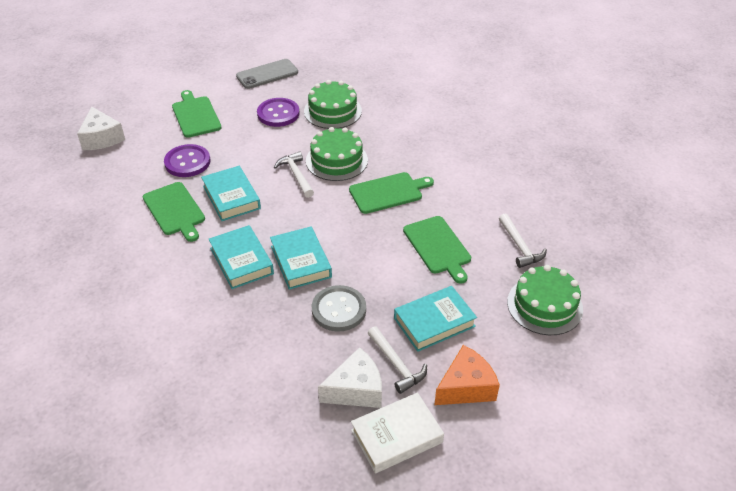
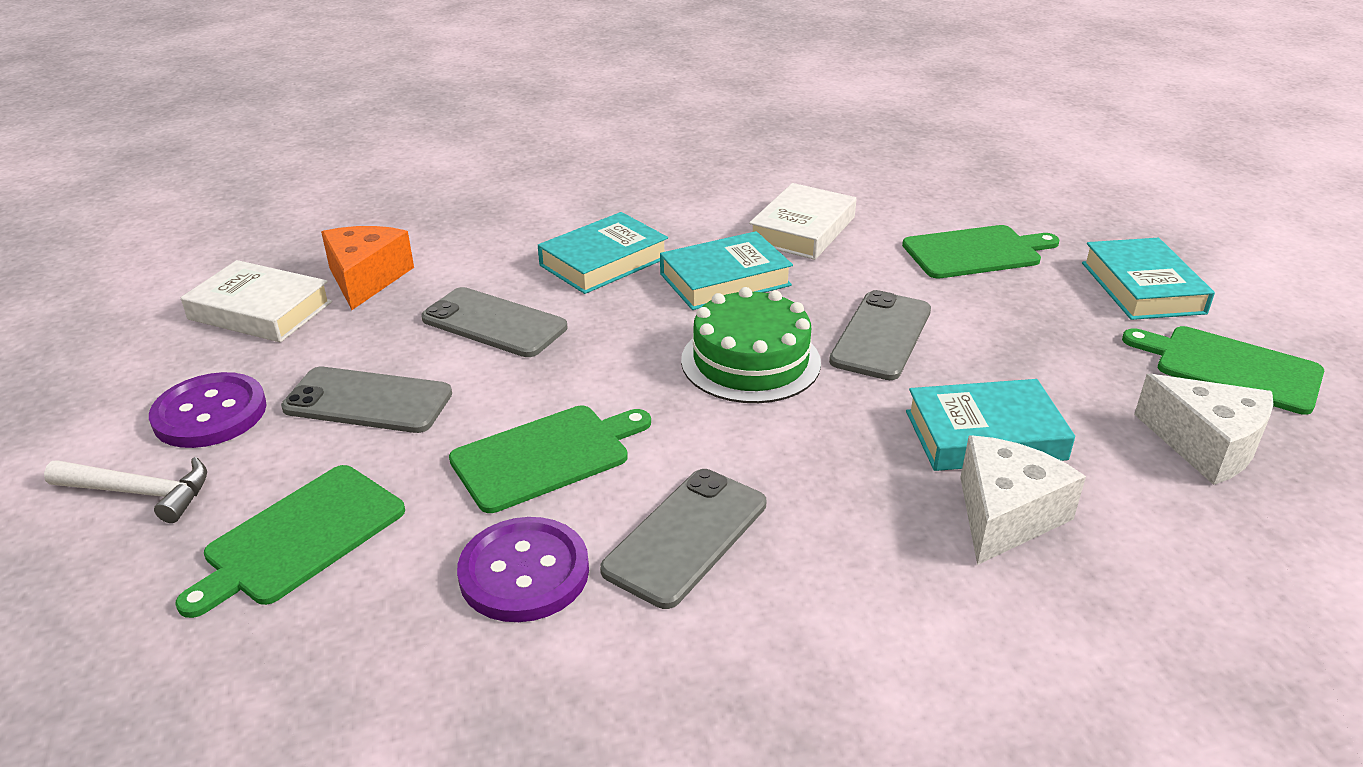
green cake: 3 -> 1
grey button: 1 -> 0
grey phone: 1 -> 4
white book: 1 -> 2
white hammer: 3 -> 1

